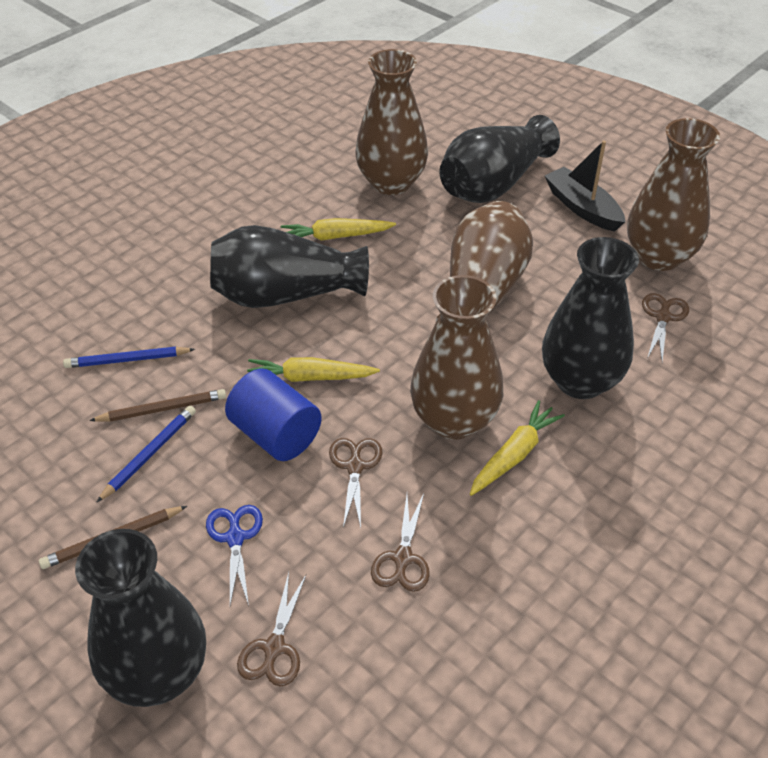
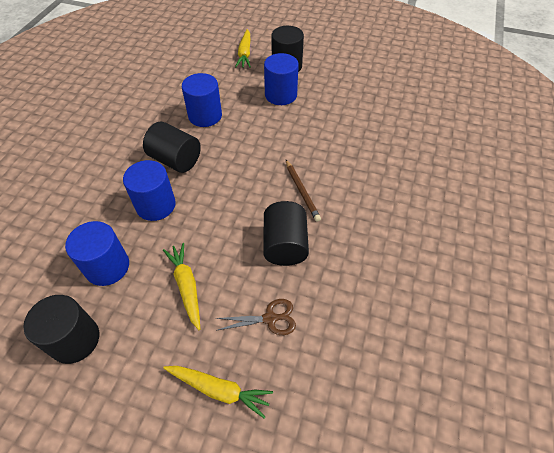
black boat: 1 -> 0
black cylinder: 0 -> 4
black vase: 4 -> 0
blue cylinder: 1 -> 4
blue pencil: 2 -> 0
blue scissors: 1 -> 0
brown pencil: 2 -> 1
brown scissors: 4 -> 1
brown vase: 4 -> 0

